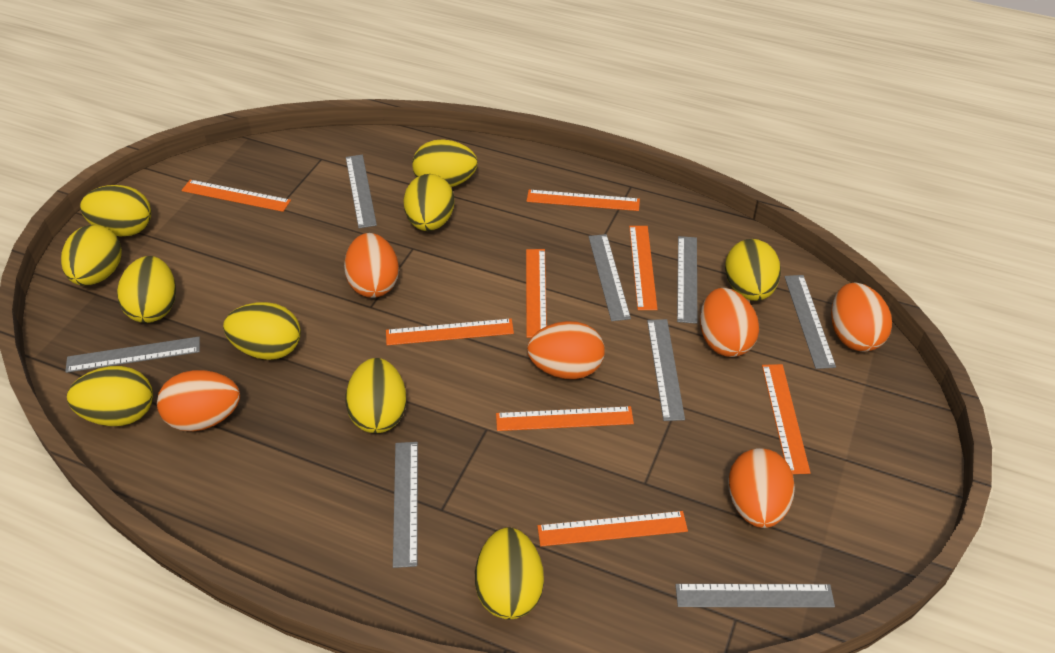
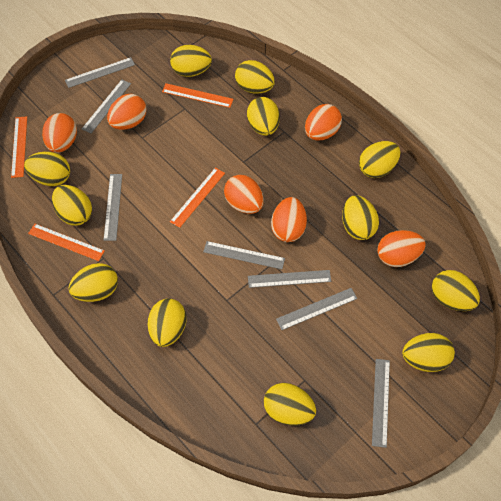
grey ruler: 8 -> 7
orange ruler: 8 -> 4
yellow egg: 10 -> 12

